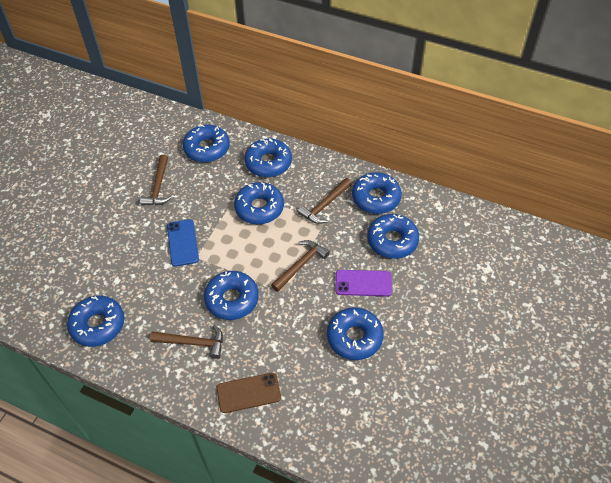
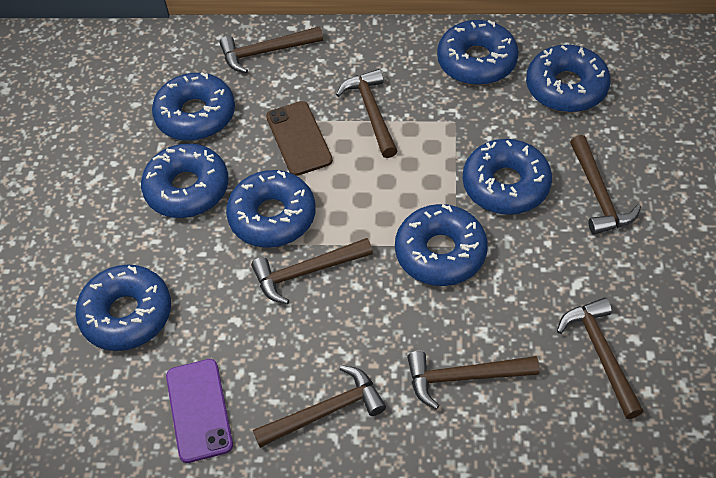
blue phone: 1 -> 0
brown hammer: 4 -> 7

